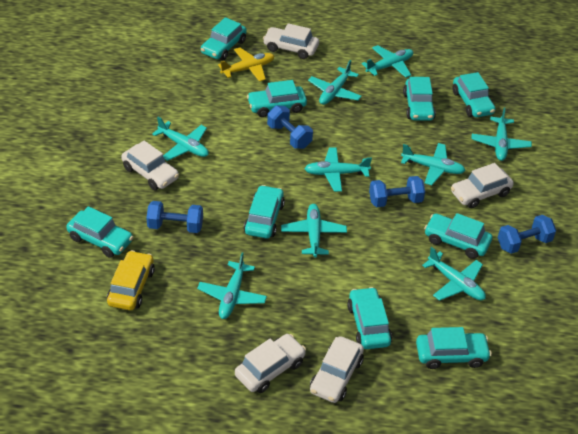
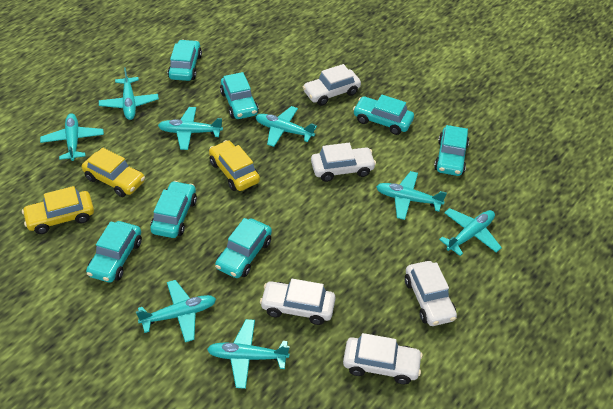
blue dumbbell: 4 -> 0
turquoise car: 9 -> 7
turquoise plane: 9 -> 8
yellow car: 1 -> 3
yellow plane: 1 -> 0

